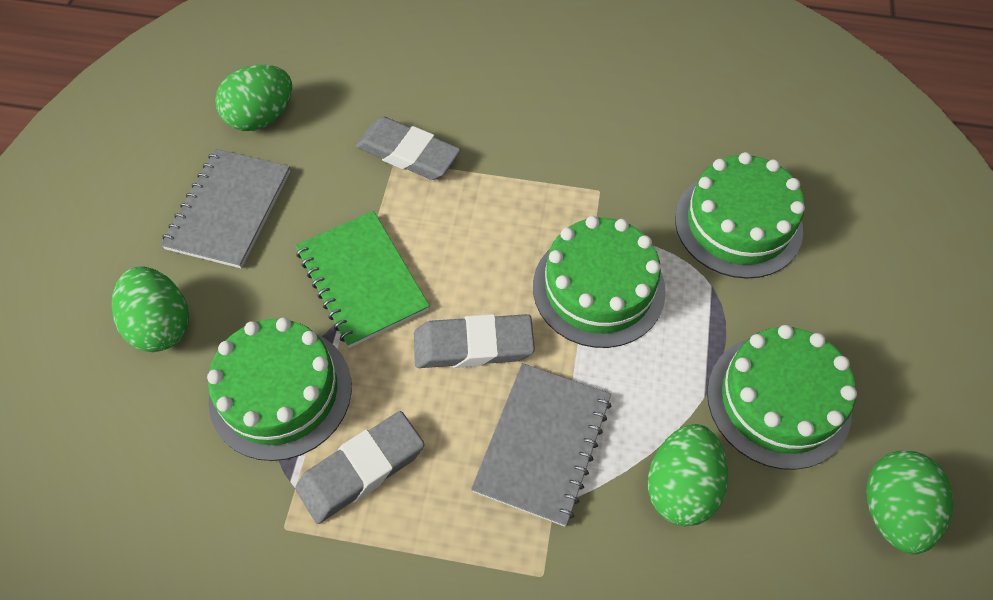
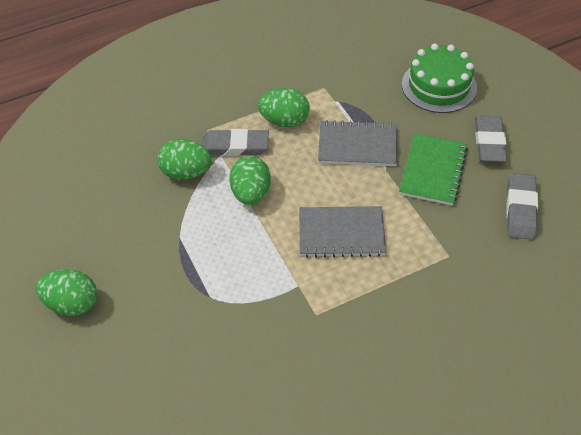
green cake: 4 -> 1

